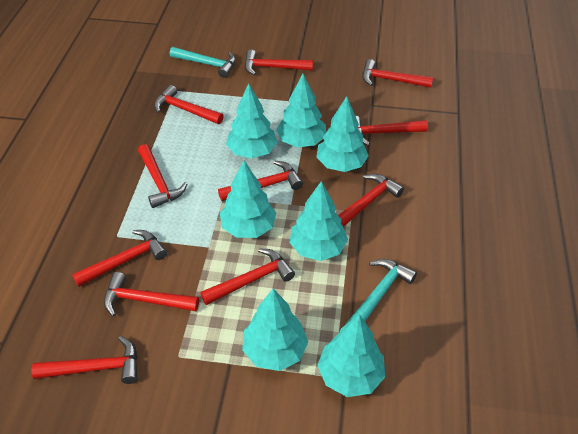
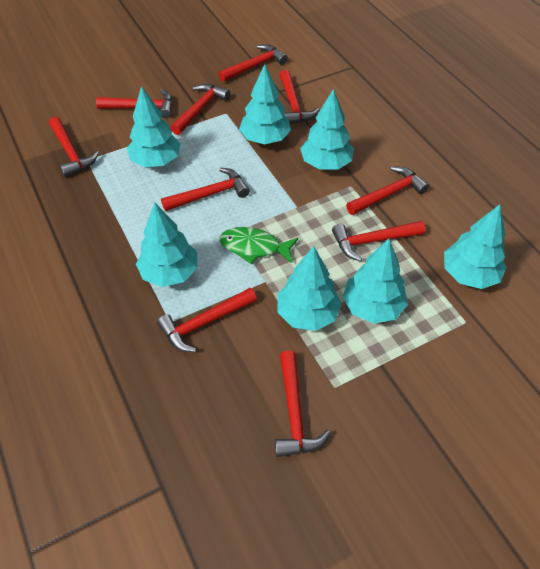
green fish: 0 -> 1
red hammer: 11 -> 10
turquoise hammer: 2 -> 0

